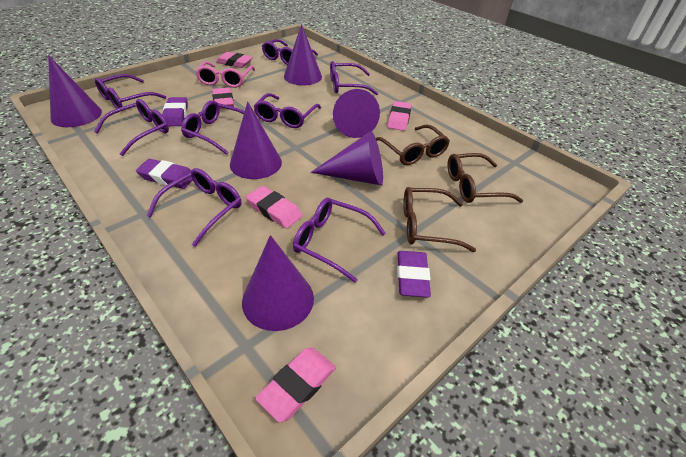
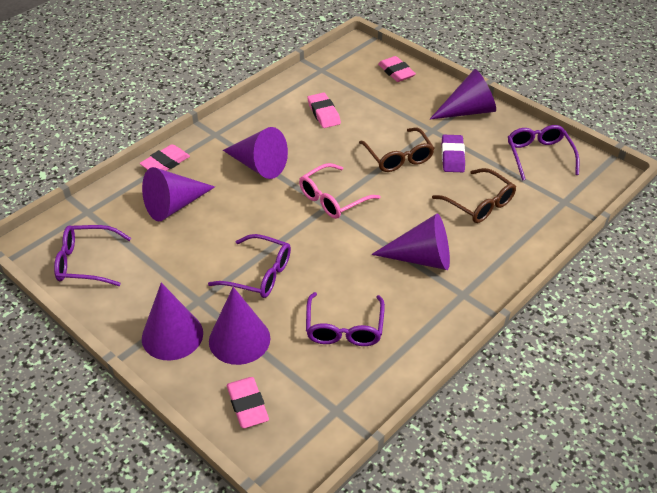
brown glasses: 3 -> 2
pink eraser: 5 -> 4
purple eraser: 3 -> 1
purple glasses: 8 -> 4

